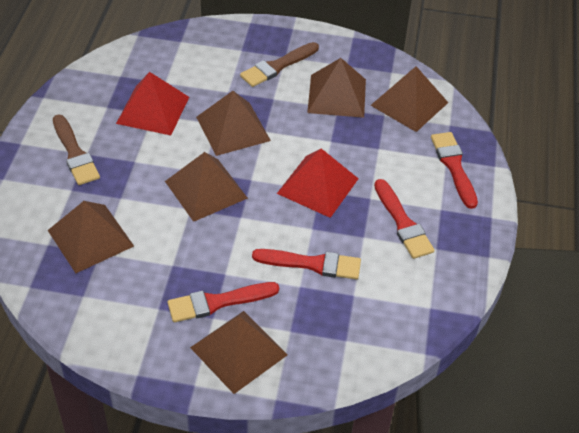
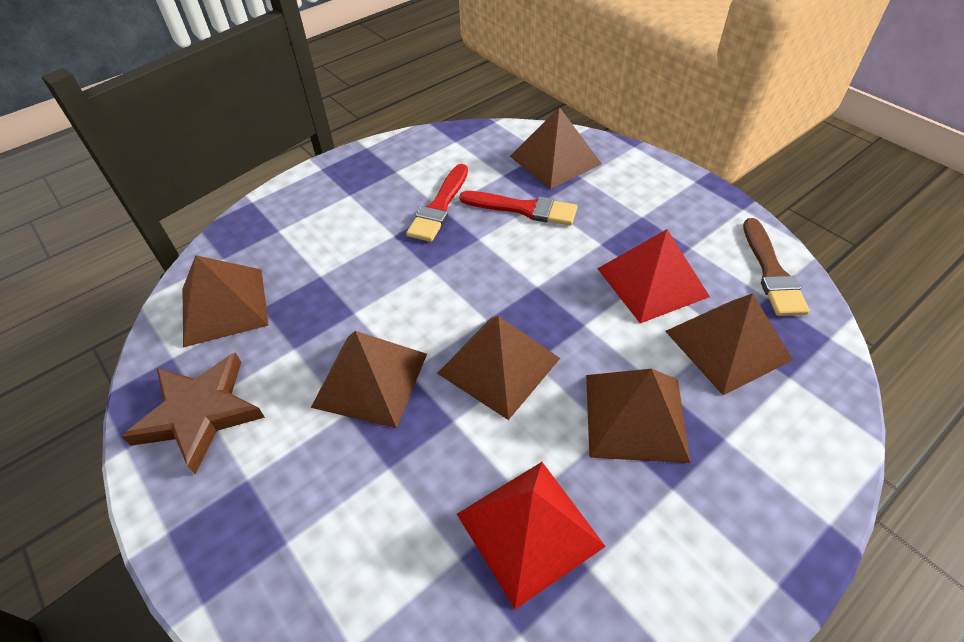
brown brush: 2 -> 1
brown star: 0 -> 1
red brush: 4 -> 2

